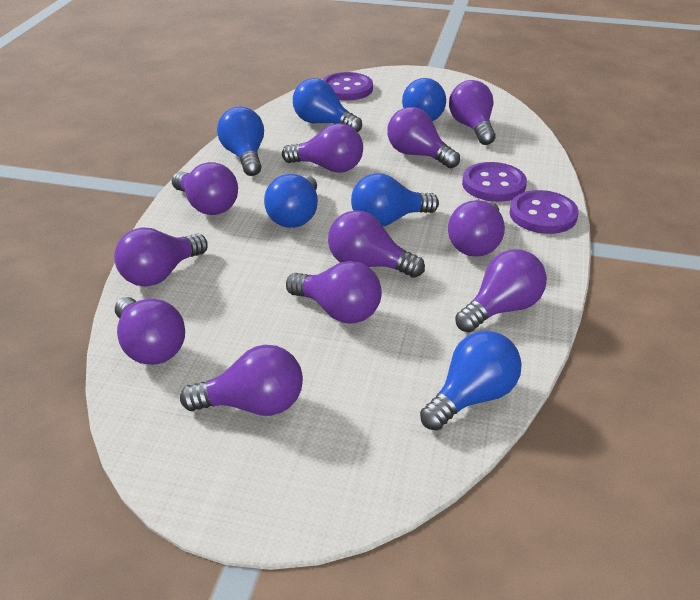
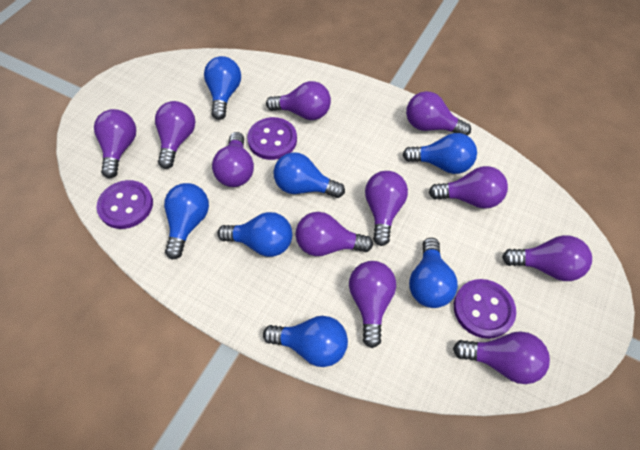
blue light bulb: 6 -> 7

